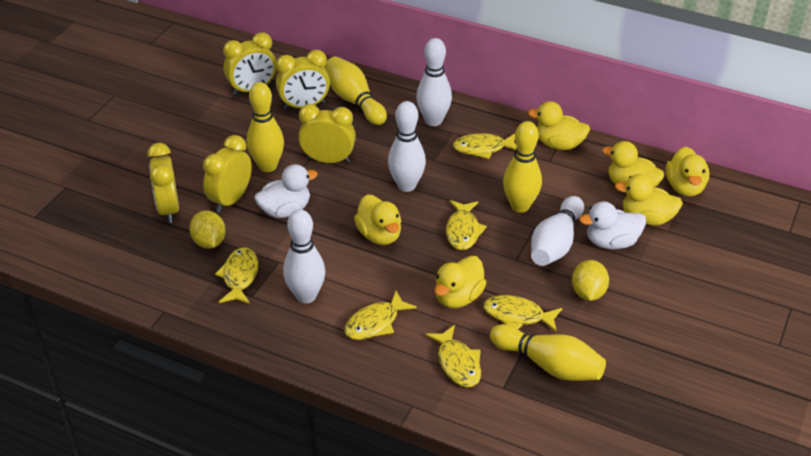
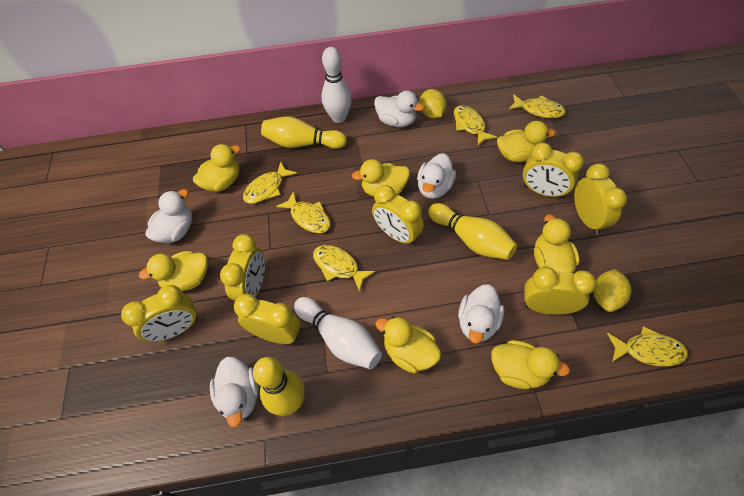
white bowling pin: 4 -> 2
white duck: 2 -> 5
yellow bowling pin: 4 -> 3
yellow clock: 5 -> 7
yellow duck: 6 -> 7

